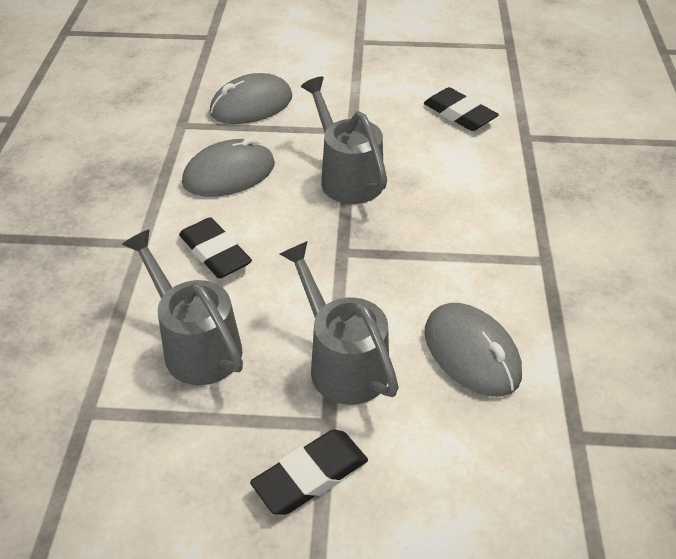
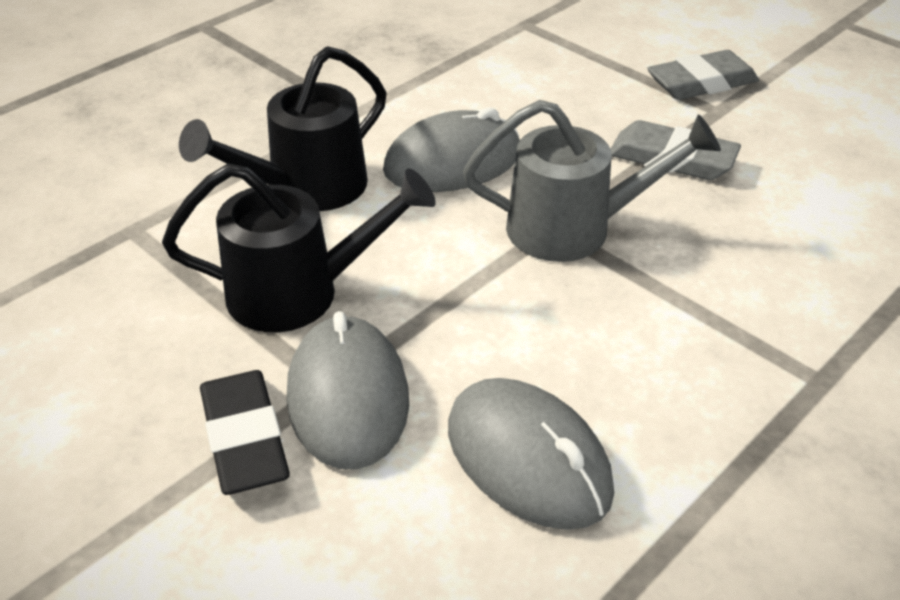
black eraser: 3 -> 1
black watering can: 0 -> 2
grey eraser: 0 -> 2
grey watering can: 3 -> 1

